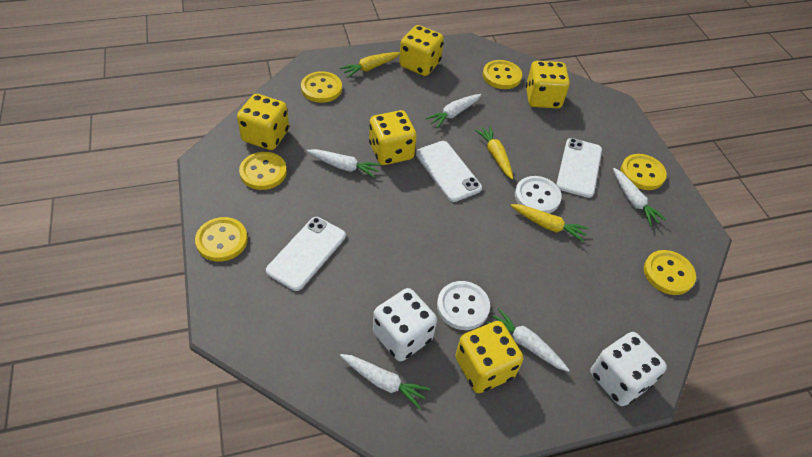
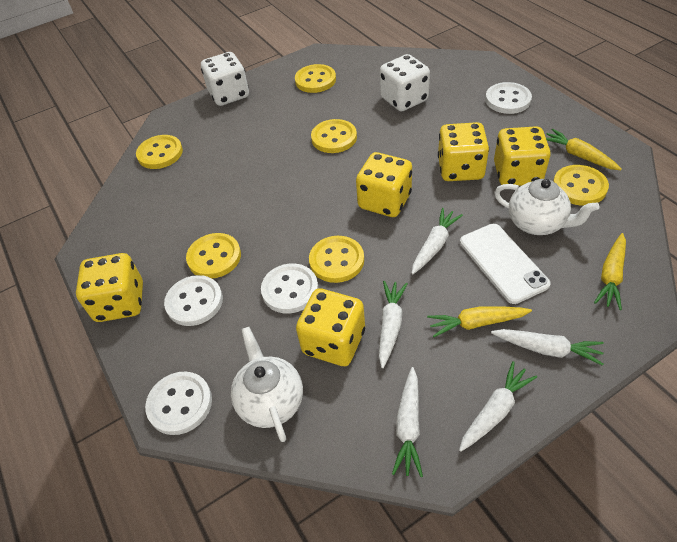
white button: 2 -> 4
white phone: 3 -> 1
white teapot: 0 -> 2

